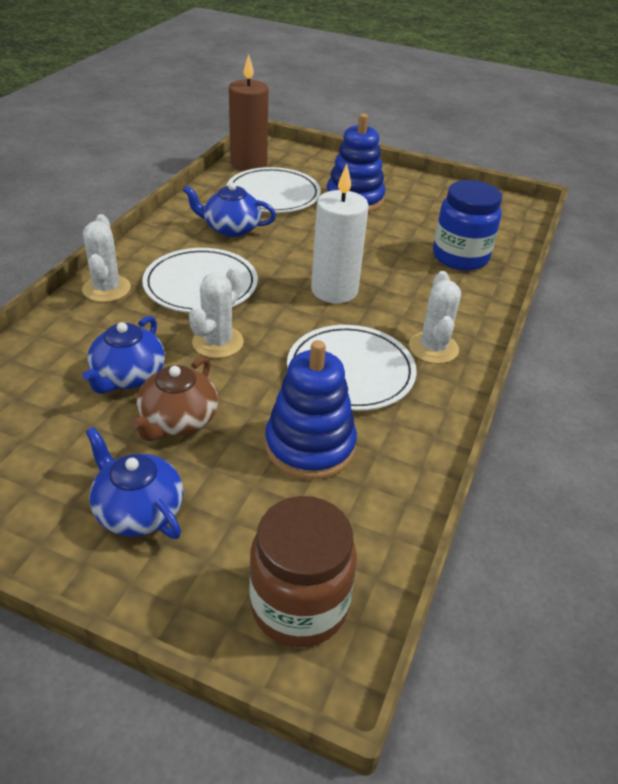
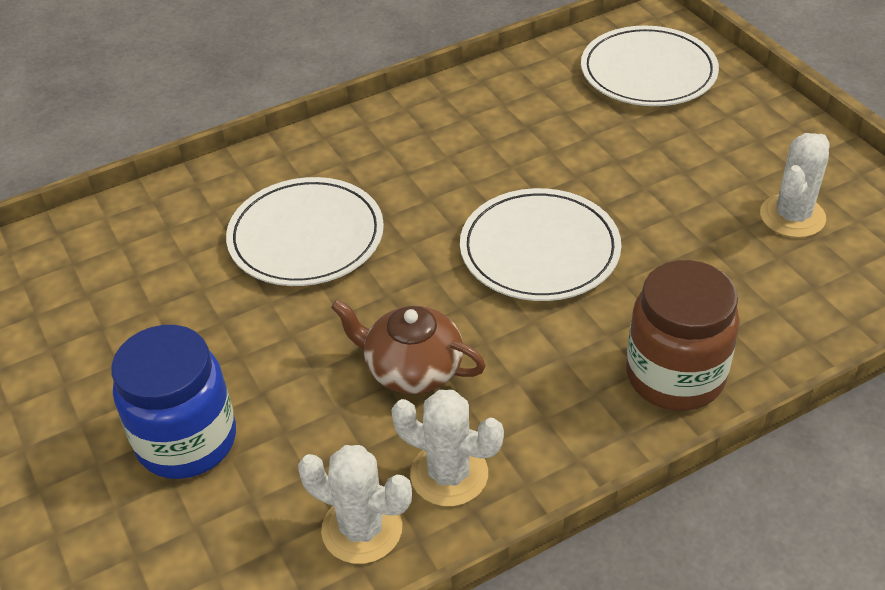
blue stacking toy: 2 -> 0
blue teapot: 3 -> 0
brown candle: 1 -> 0
white candle: 1 -> 0

